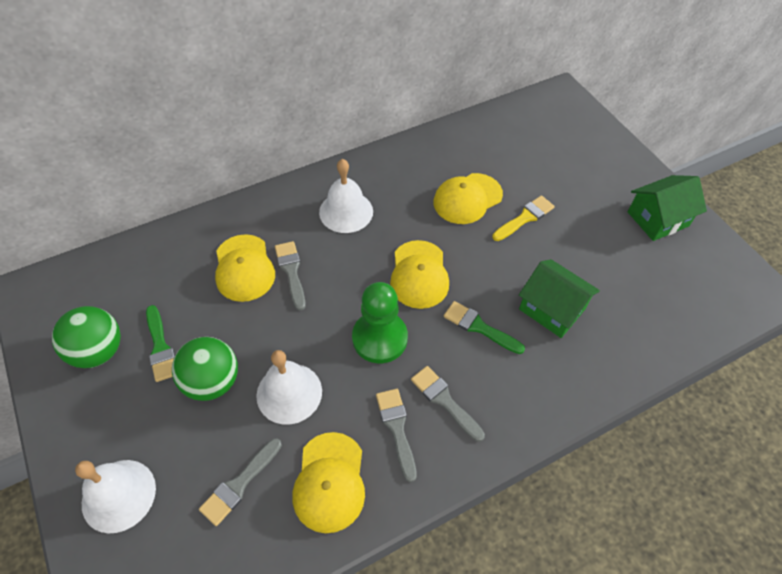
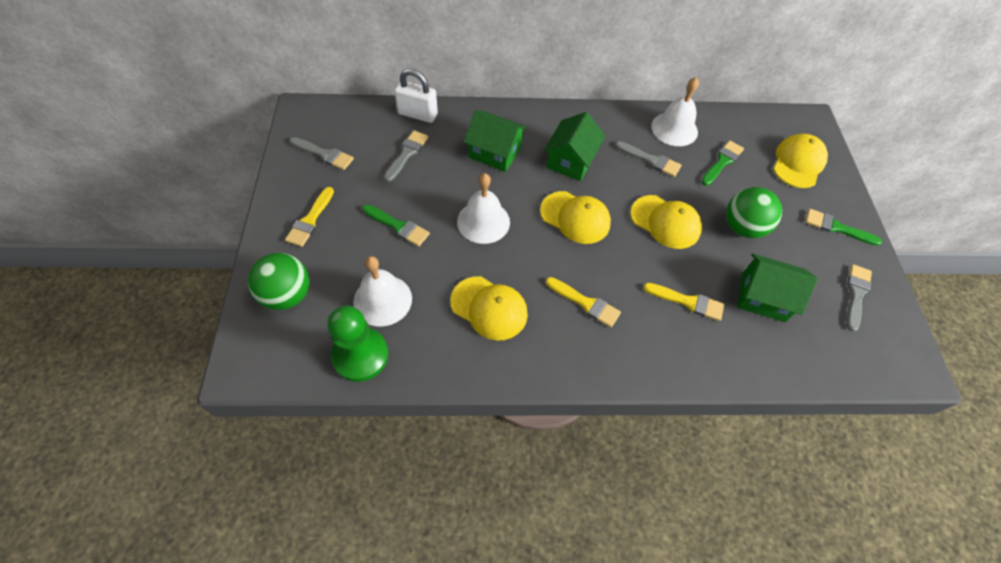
green brush: 2 -> 3
green house: 2 -> 3
white padlock: 0 -> 1
yellow brush: 1 -> 3

